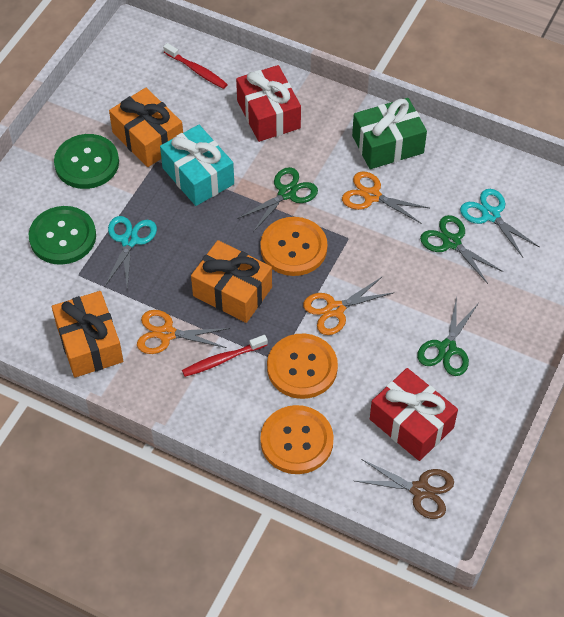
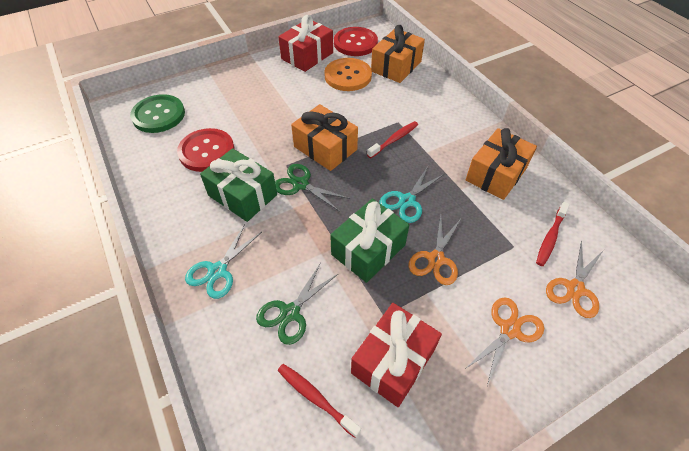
brown scissors: 1 -> 0
green button: 2 -> 1
green gift: 1 -> 2
green scissors: 3 -> 2
orange button: 3 -> 1
red button: 0 -> 2
red toothbrush: 2 -> 3
turquoise gift: 1 -> 0

